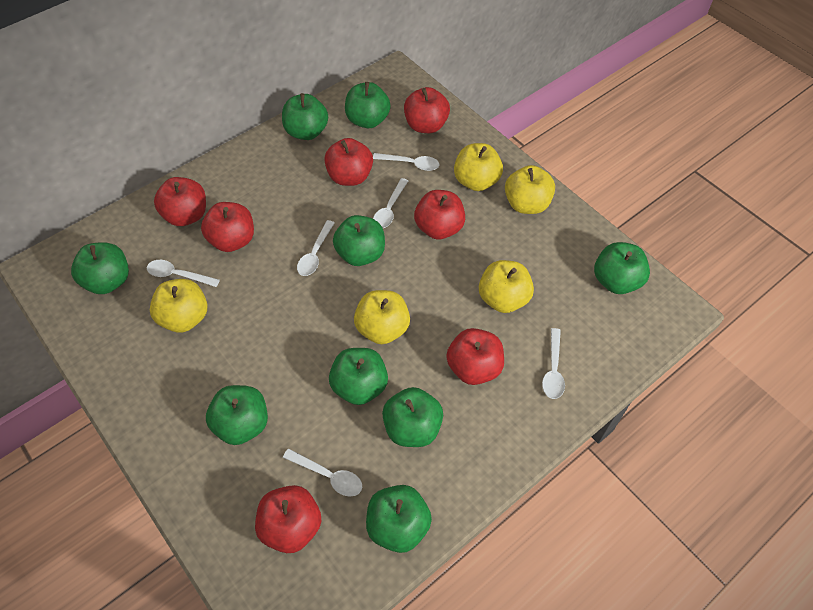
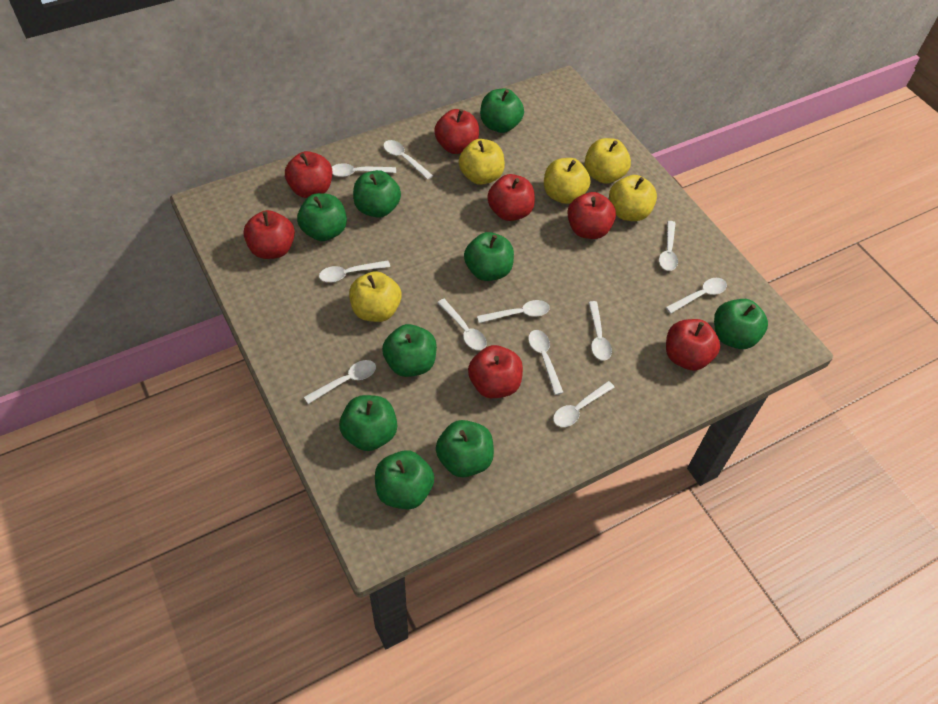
white spoon: 6 -> 11

